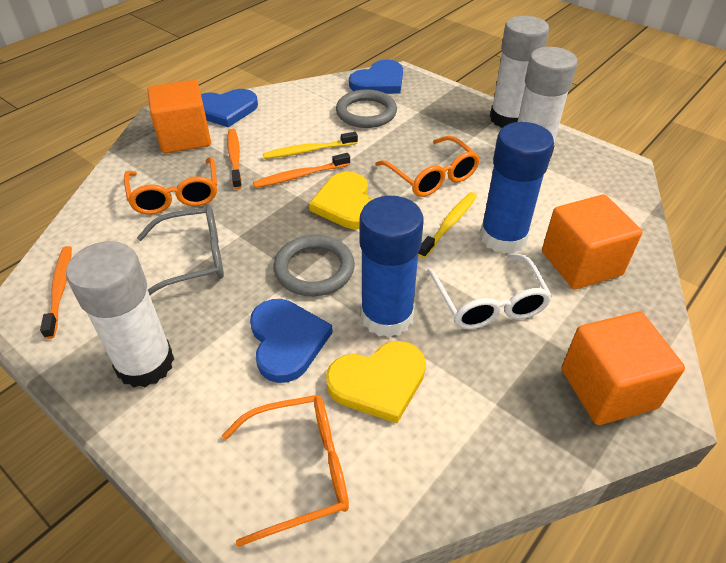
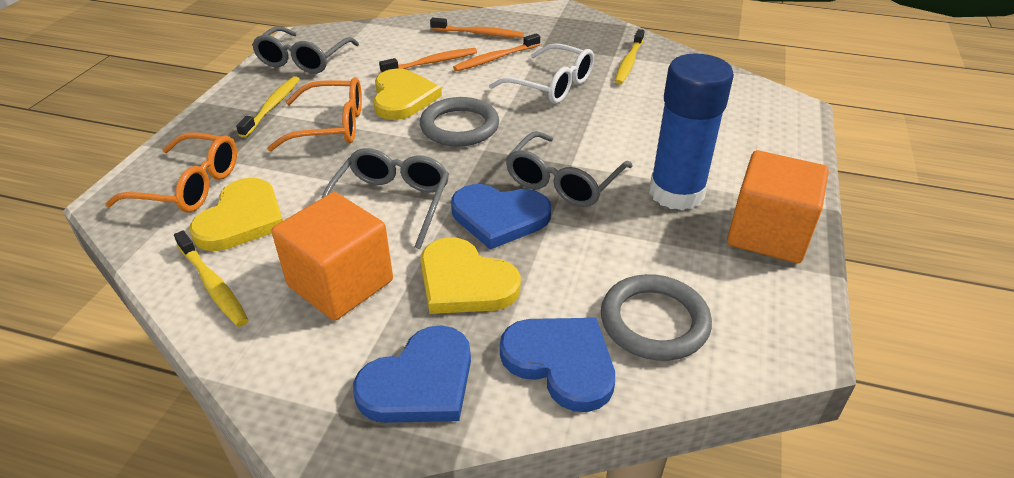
blue glue stick: 2 -> 1
grey glasses: 1 -> 3
orange cube: 3 -> 2
orange glasses: 3 -> 2
white glue stick: 3 -> 0
yellow heart: 2 -> 3
yellow toothbrush: 2 -> 3

